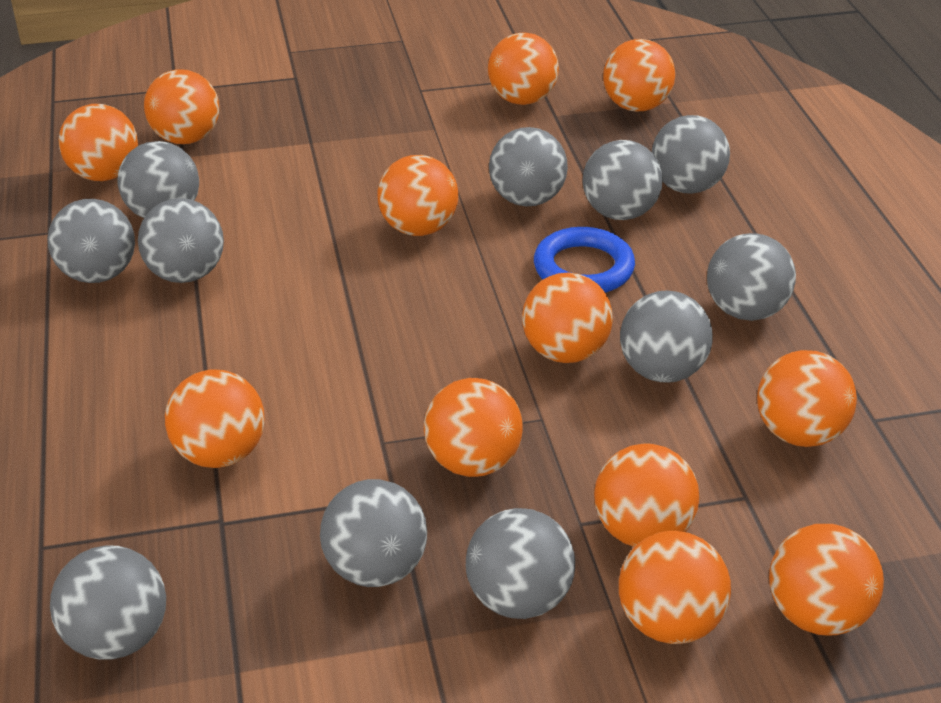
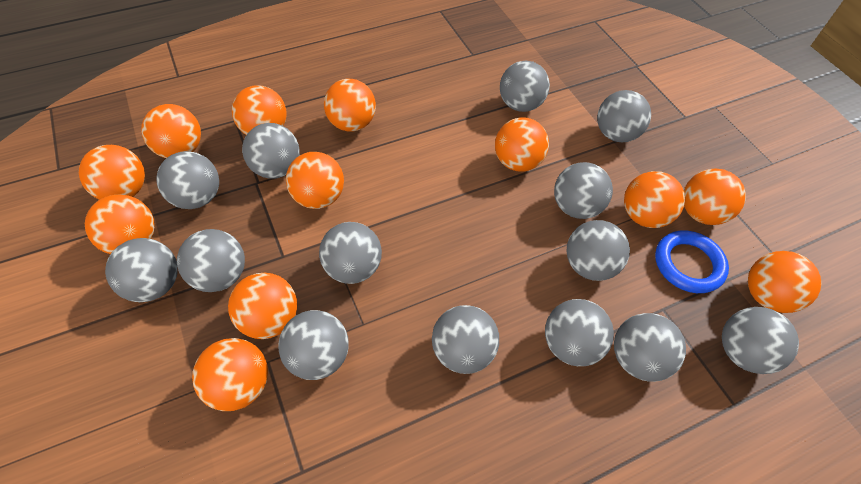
grey ball: 11 -> 14

